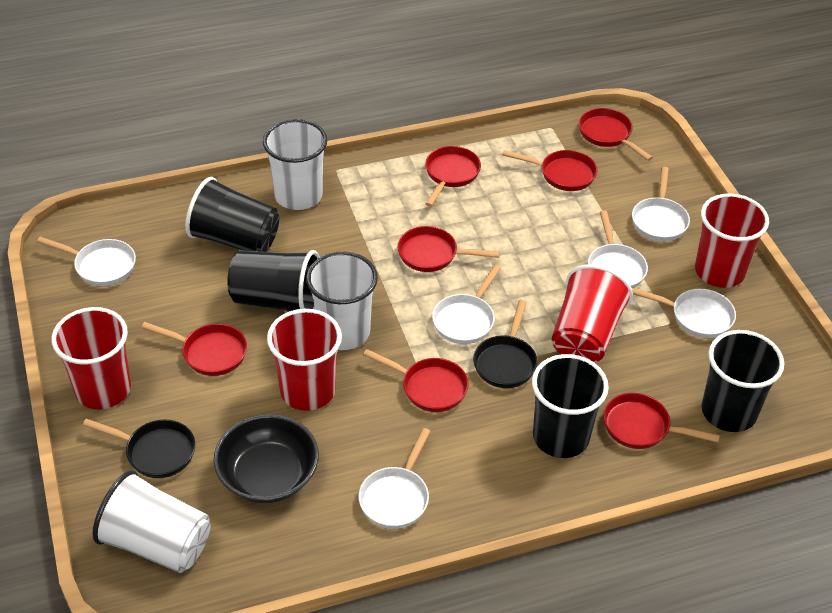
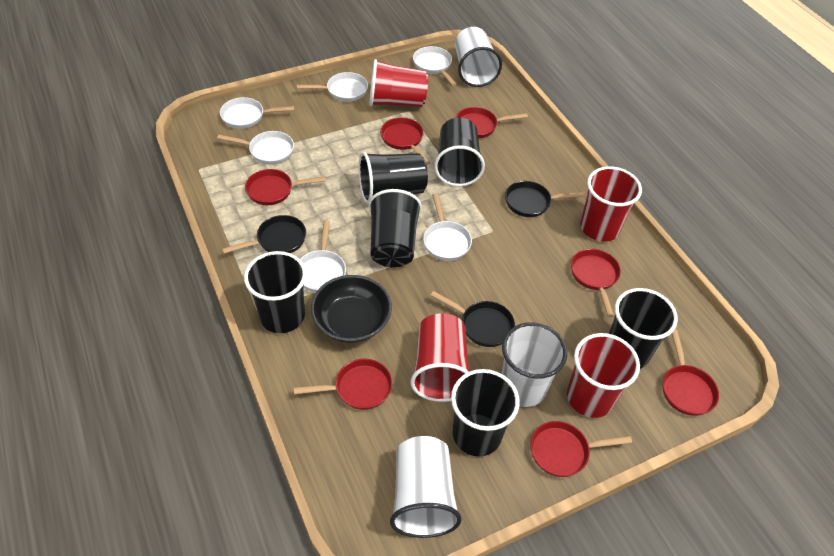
black cup: 4 -> 6
black pan: 2 -> 3

